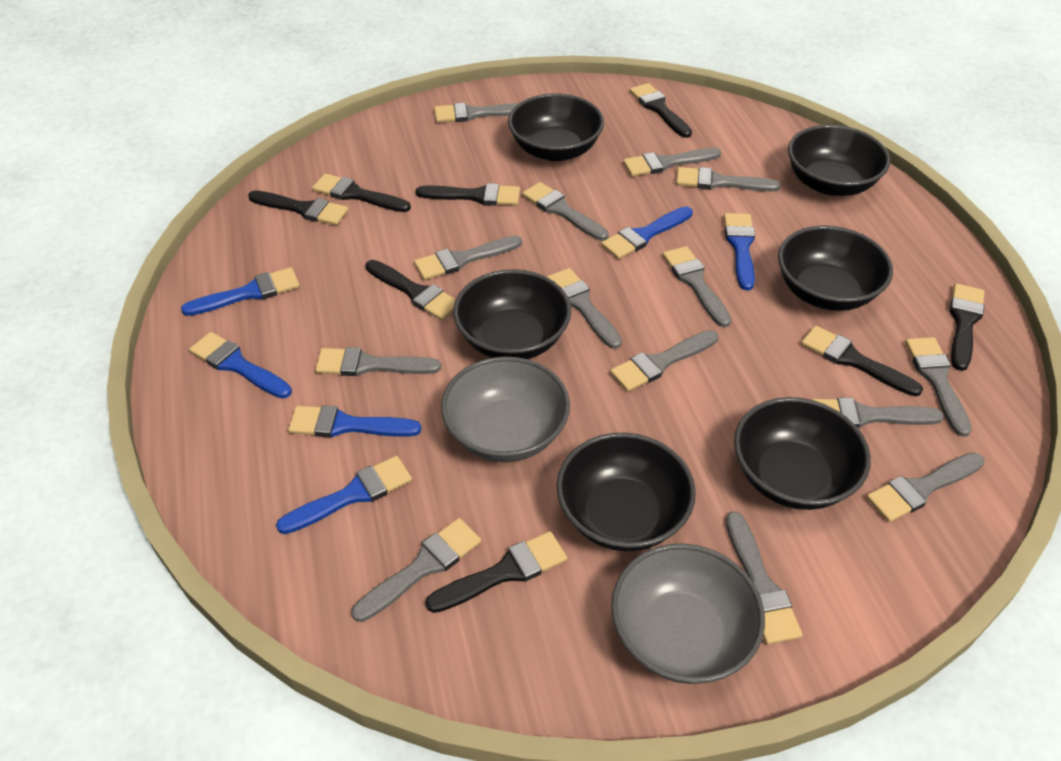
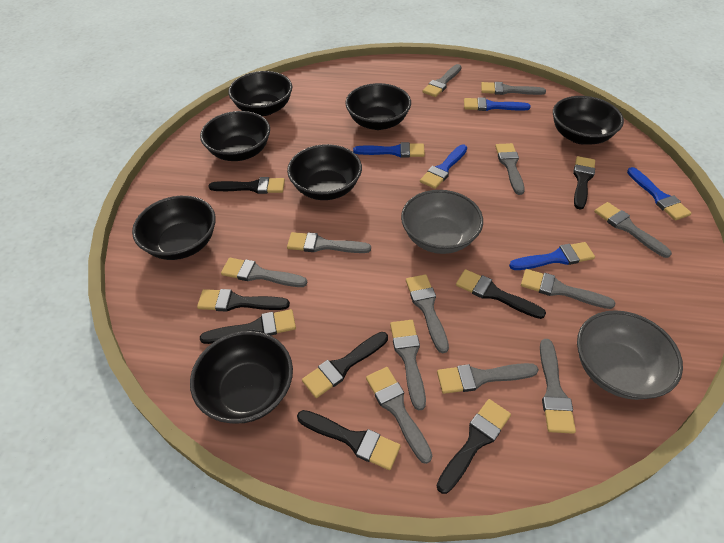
black bowl: 6 -> 7
blue brush: 6 -> 5
grey brush: 14 -> 12

